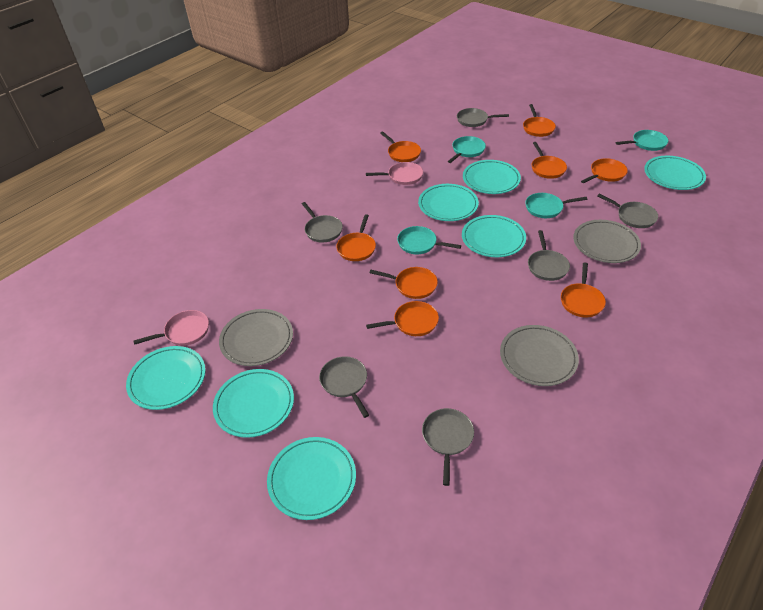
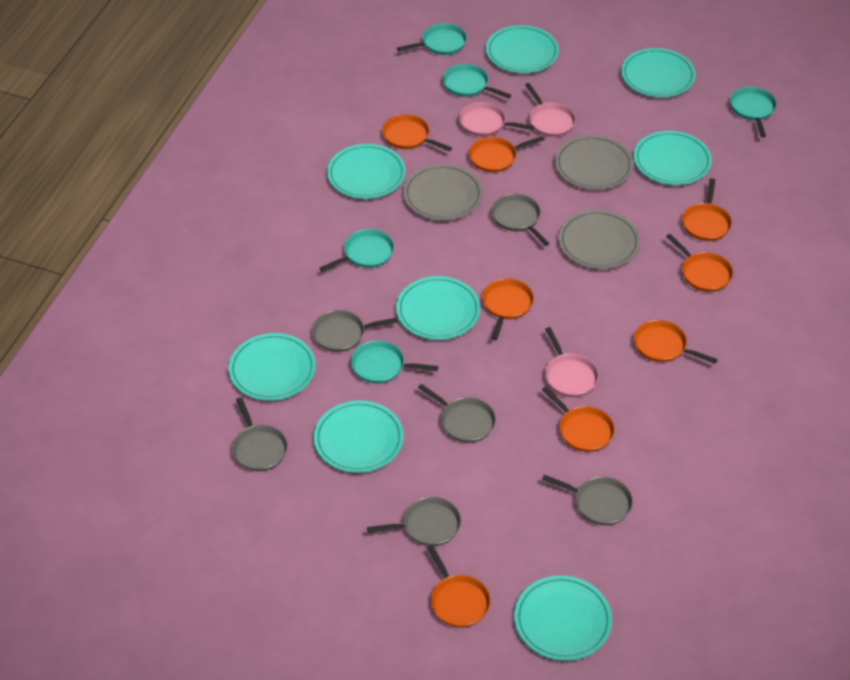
pink pan: 2 -> 3
turquoise pan: 4 -> 5
turquoise plate: 7 -> 8

